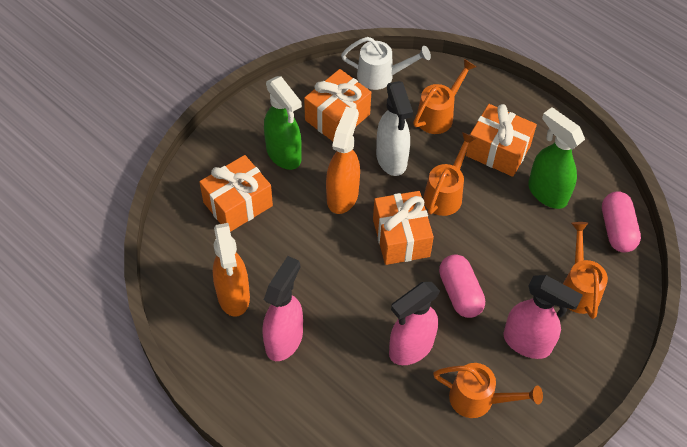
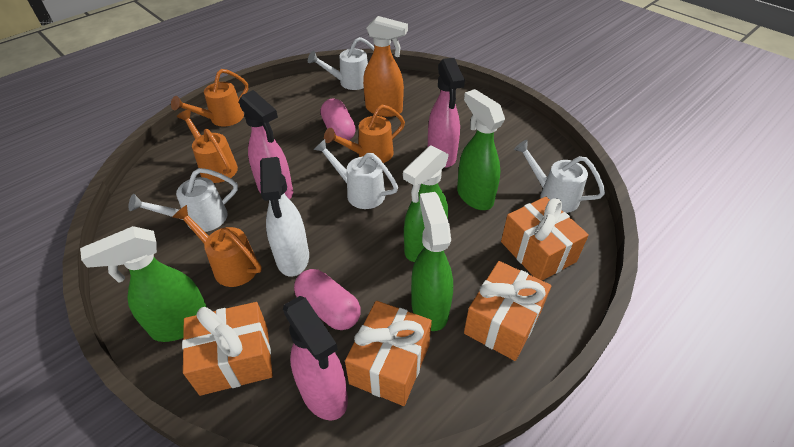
green spray bottle: 2 -> 4
orange spray bottle: 2 -> 1
white watering can: 1 -> 4

